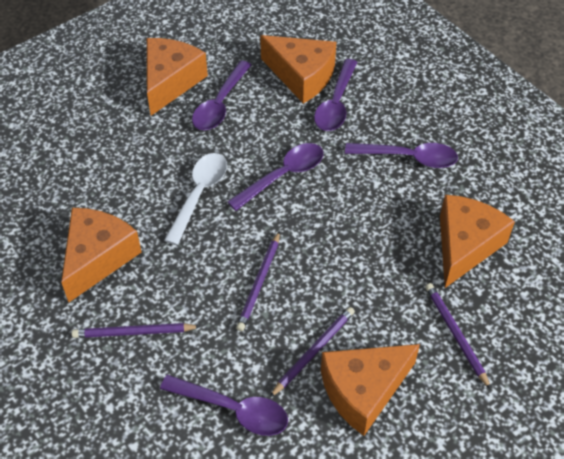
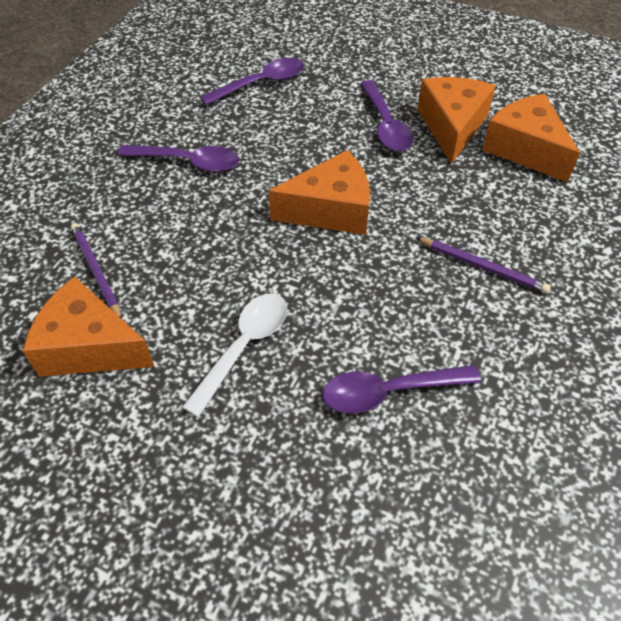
orange cheese: 5 -> 4
purple pencil: 4 -> 2
purple spoon: 5 -> 4

